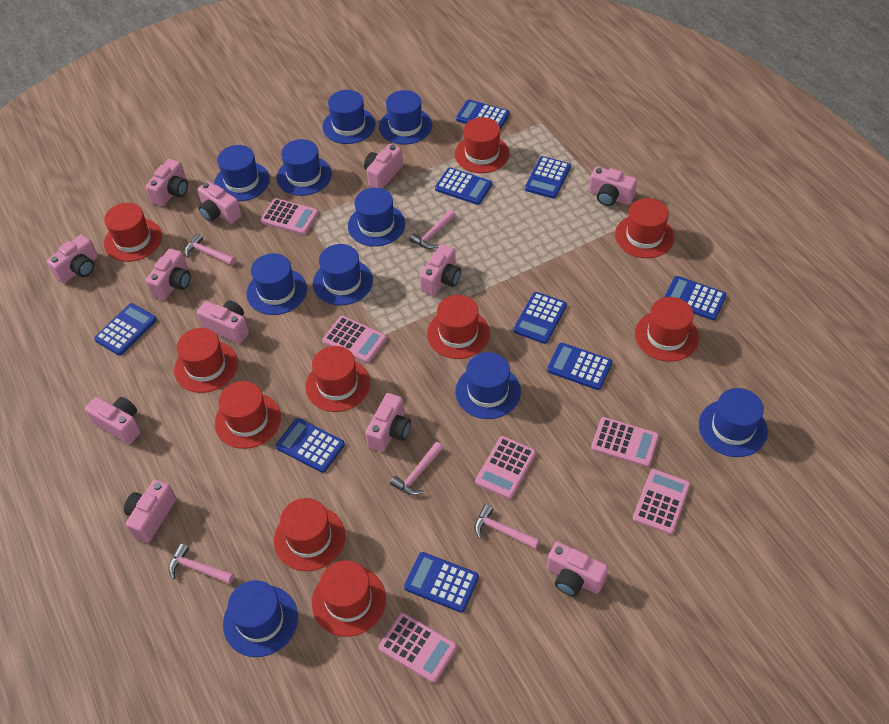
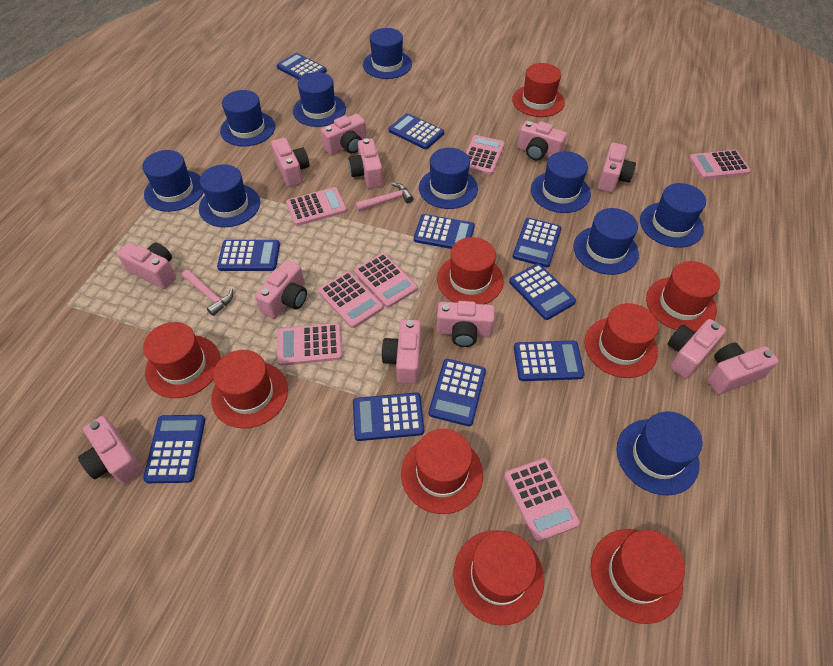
blue calculator: 9 -> 10
pink calculator: 6 -> 7
pink hammer: 5 -> 2
red hat: 10 -> 9

